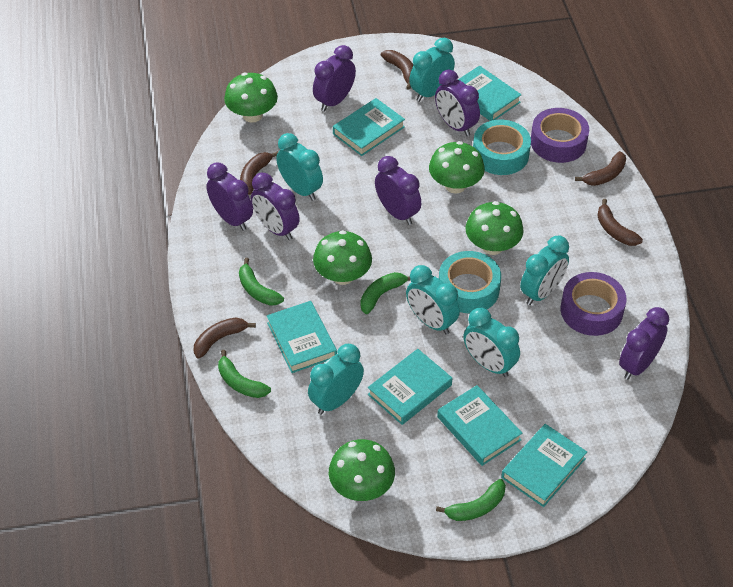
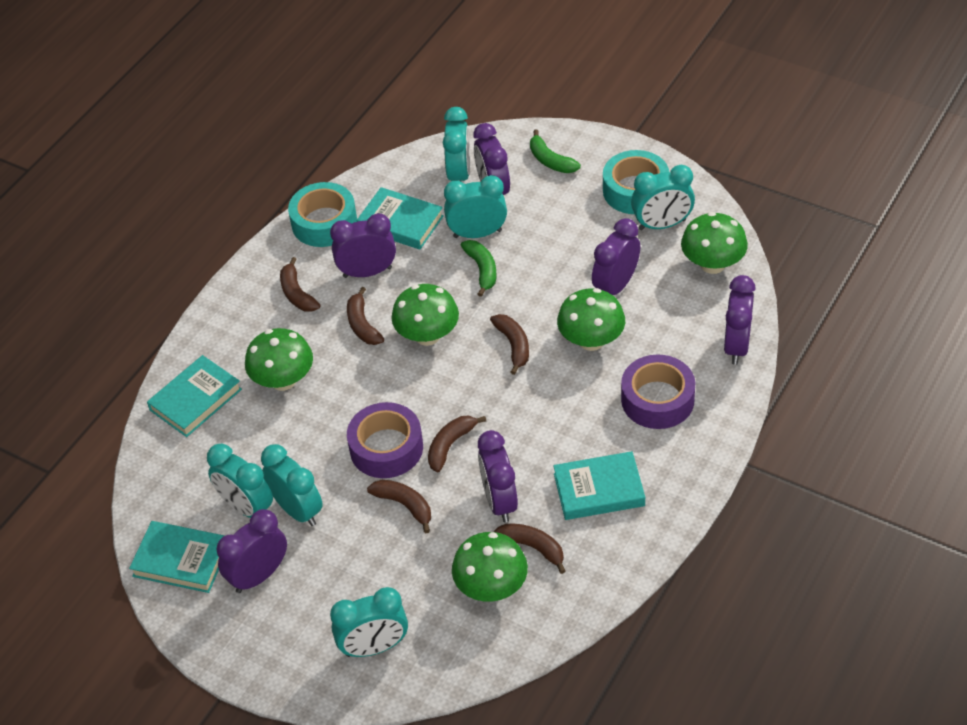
brown banana: 5 -> 6
green banana: 4 -> 2
turquoise book: 6 -> 4

